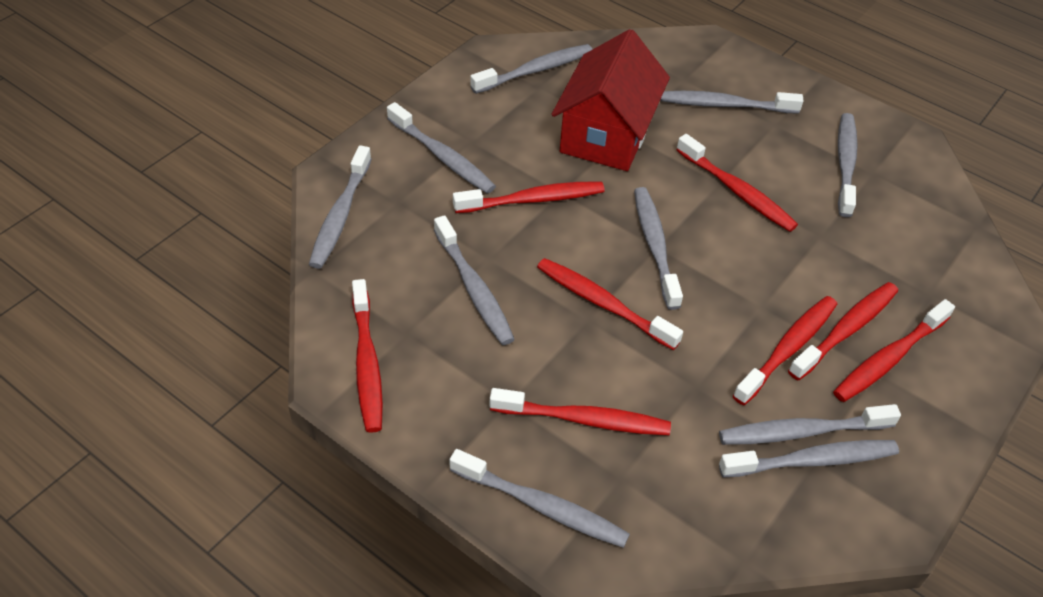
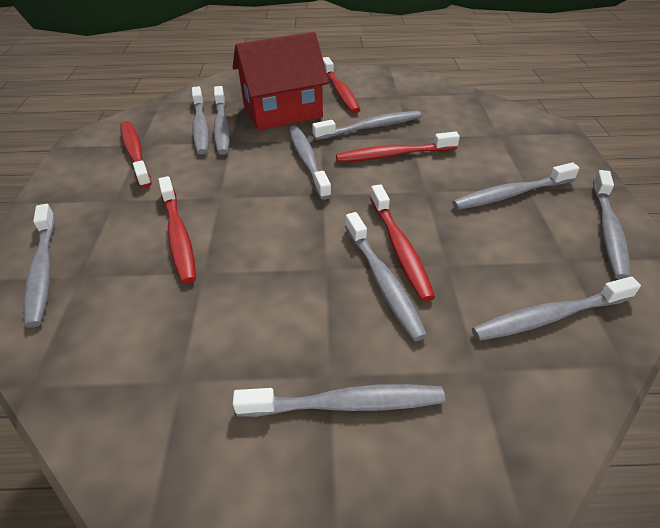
red toothbrush: 8 -> 5

